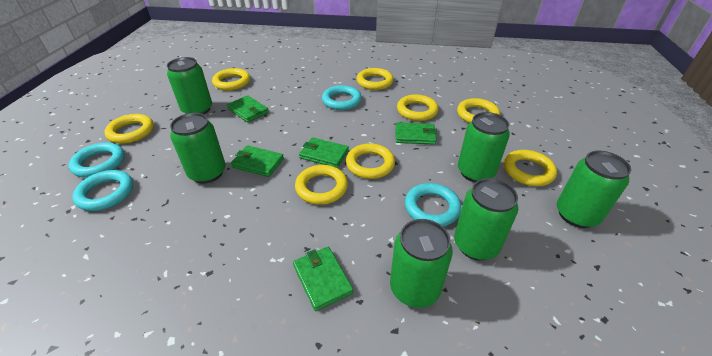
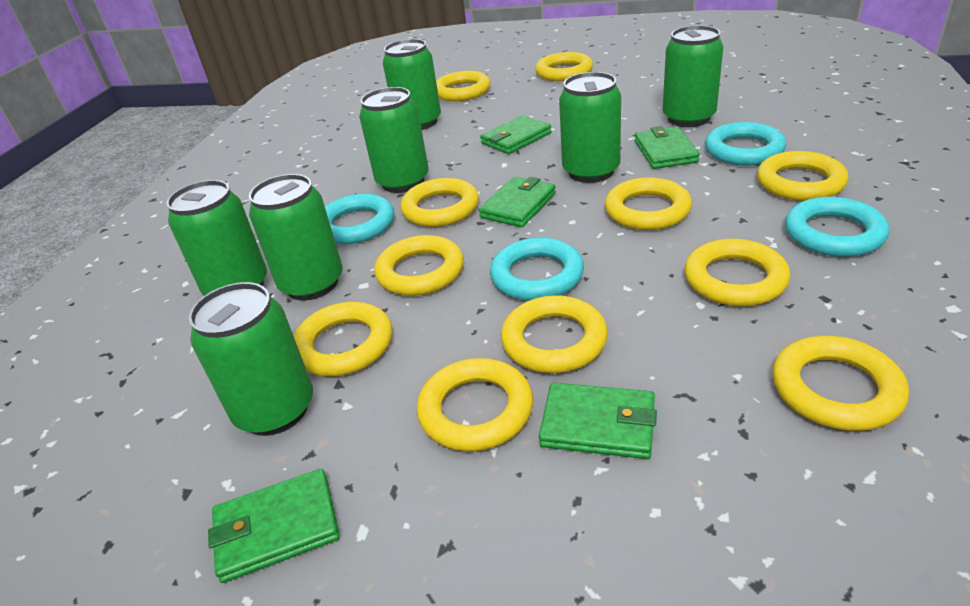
green can: 6 -> 7
yellow ring: 8 -> 11

